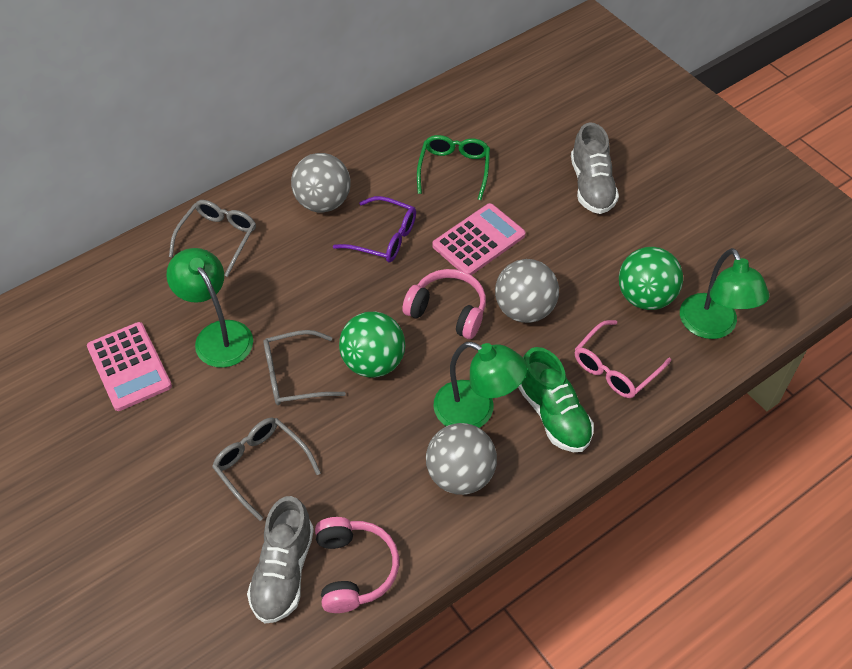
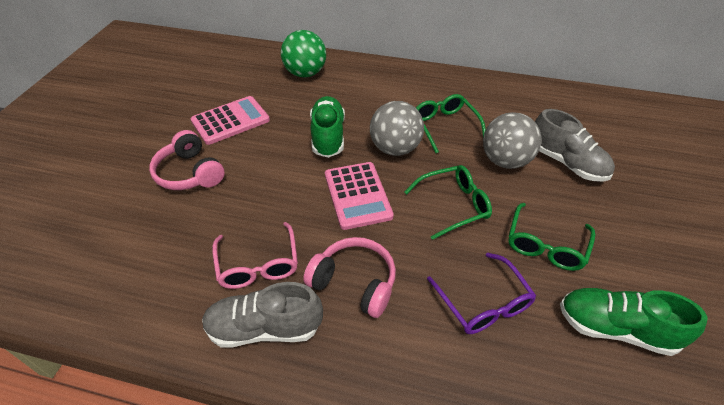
green ball: 2 -> 1
green glasses: 1 -> 3
green lamp: 3 -> 0
green shoe: 1 -> 2
grey ball: 3 -> 2
grey glasses: 3 -> 0

